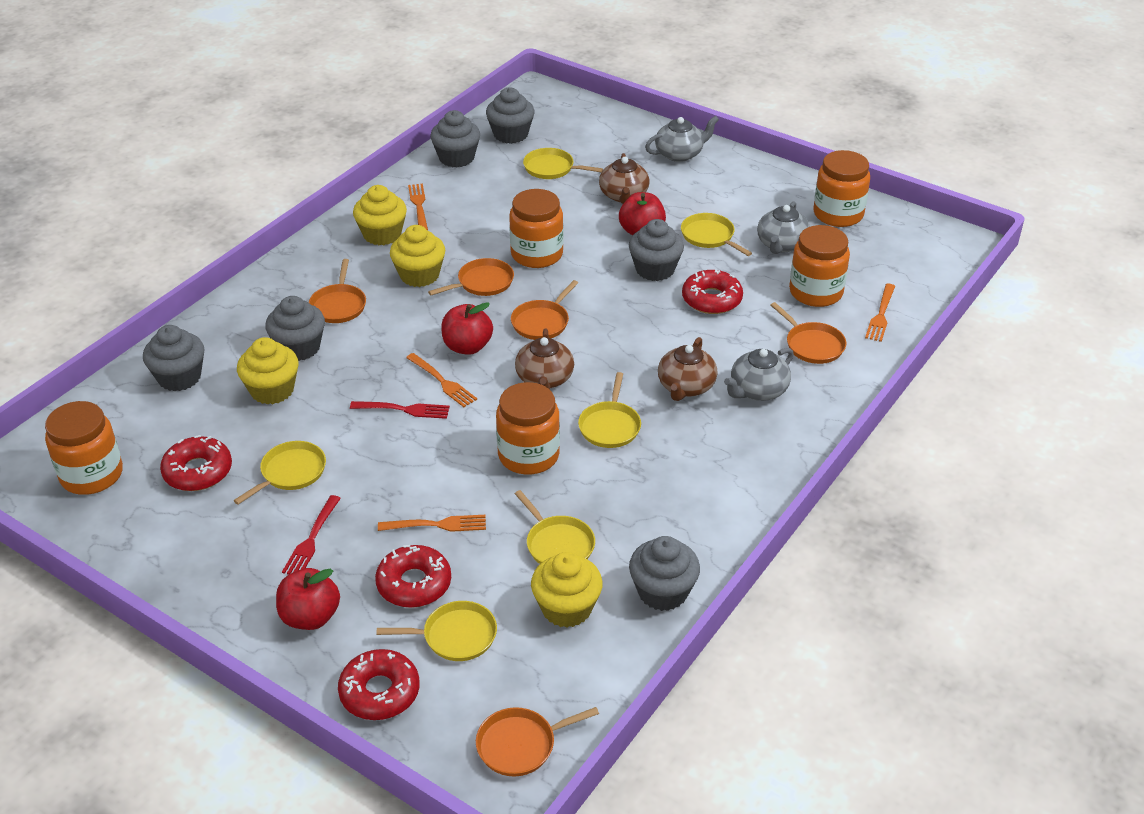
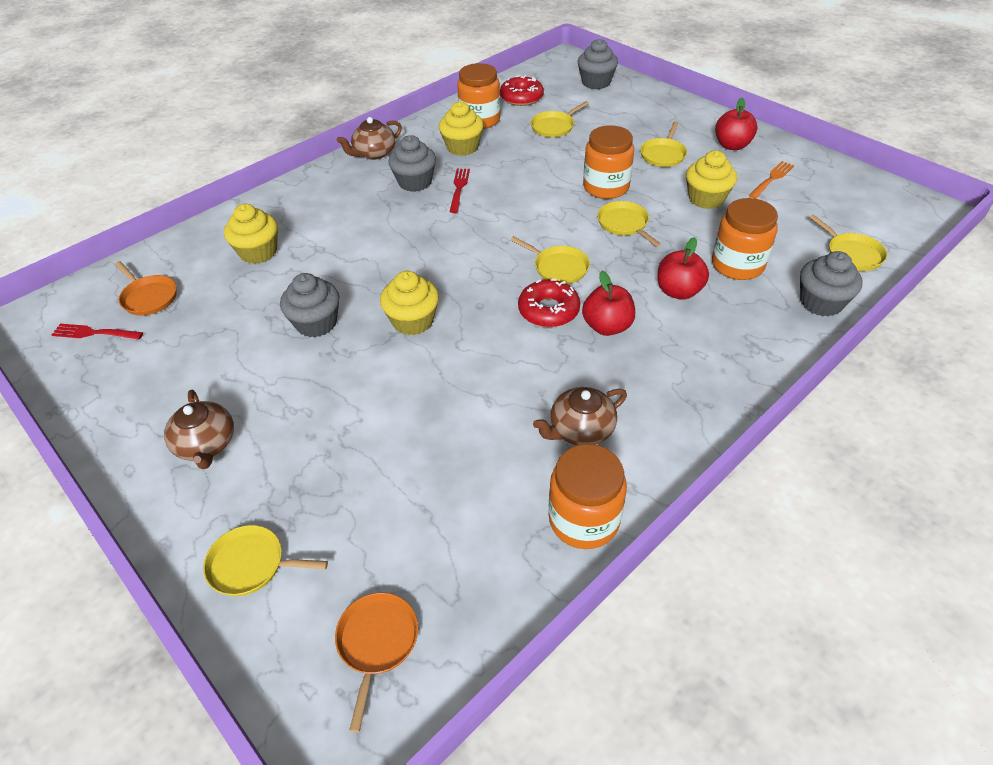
grey cupcake: 6 -> 4
grey teapot: 3 -> 0
orange fork: 4 -> 1
orange jar: 5 -> 4
orange pan: 5 -> 2
red donut: 4 -> 2

